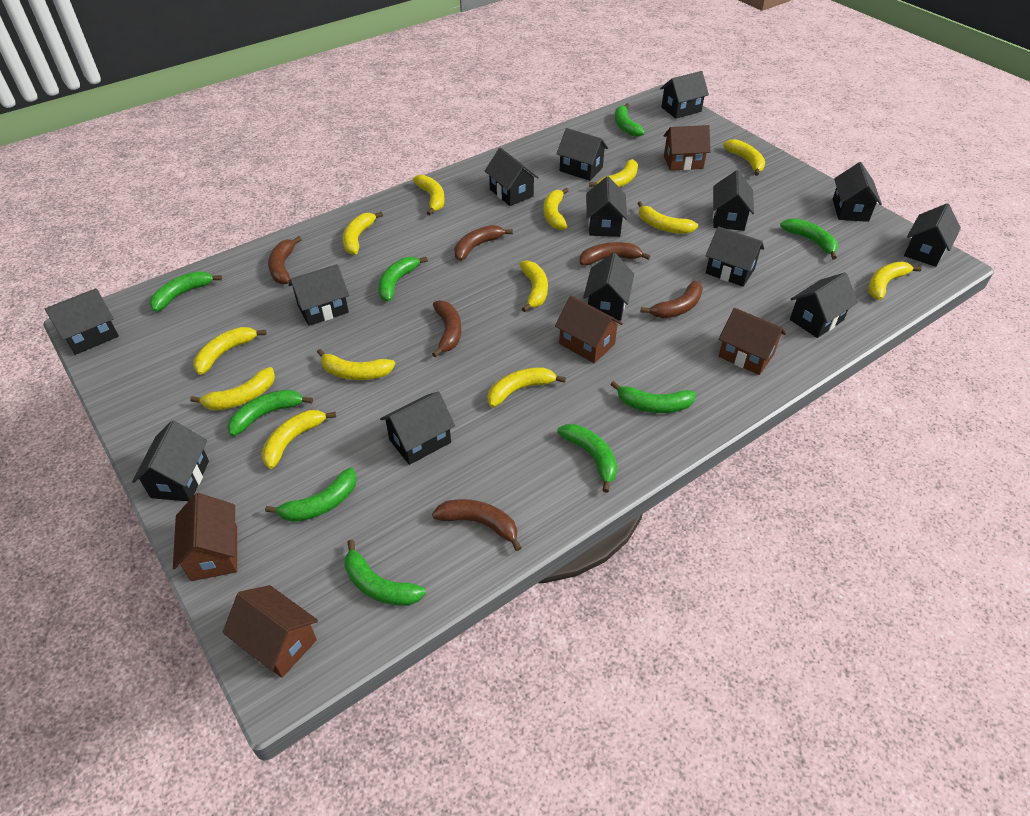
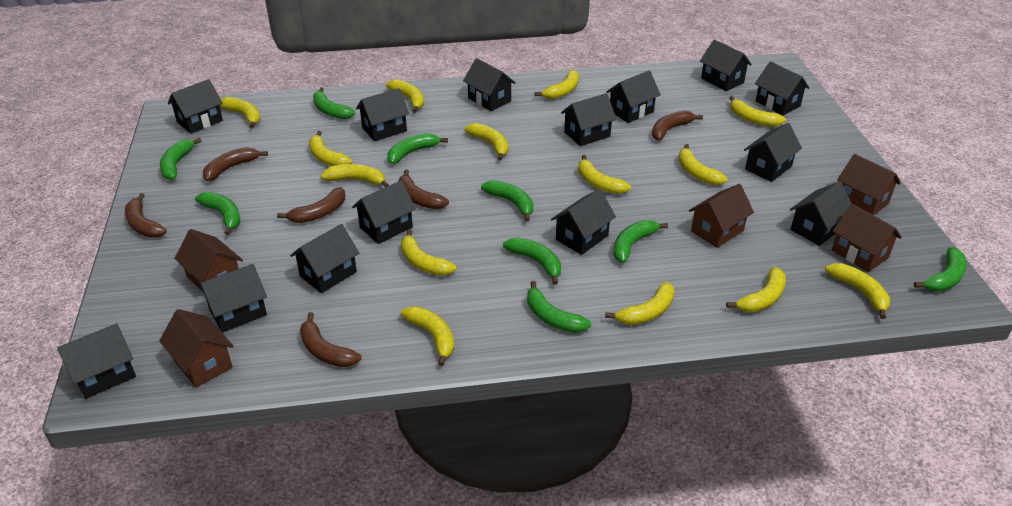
yellow banana: 13 -> 14

